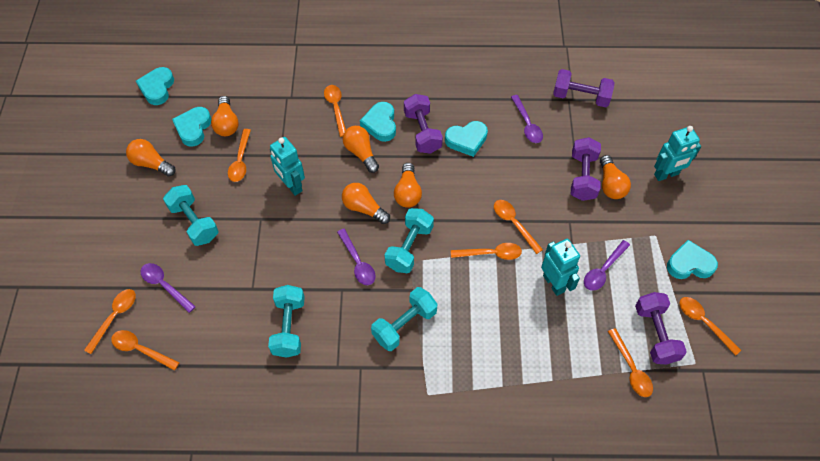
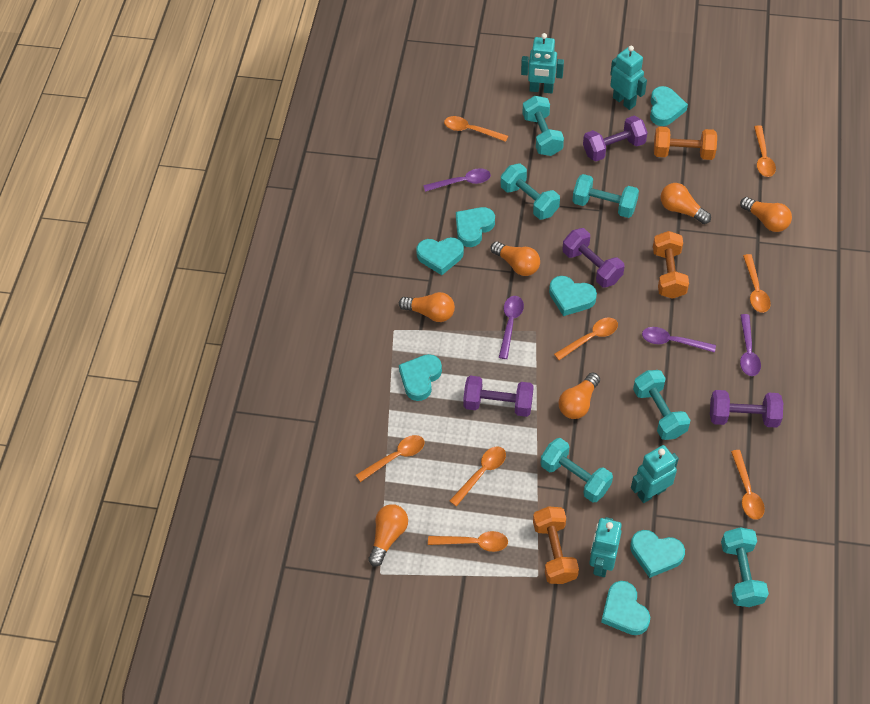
orange dumbbell: 0 -> 3
turquoise dumbbell: 4 -> 6
turquoise heart: 5 -> 7
turquoise robot: 3 -> 4

